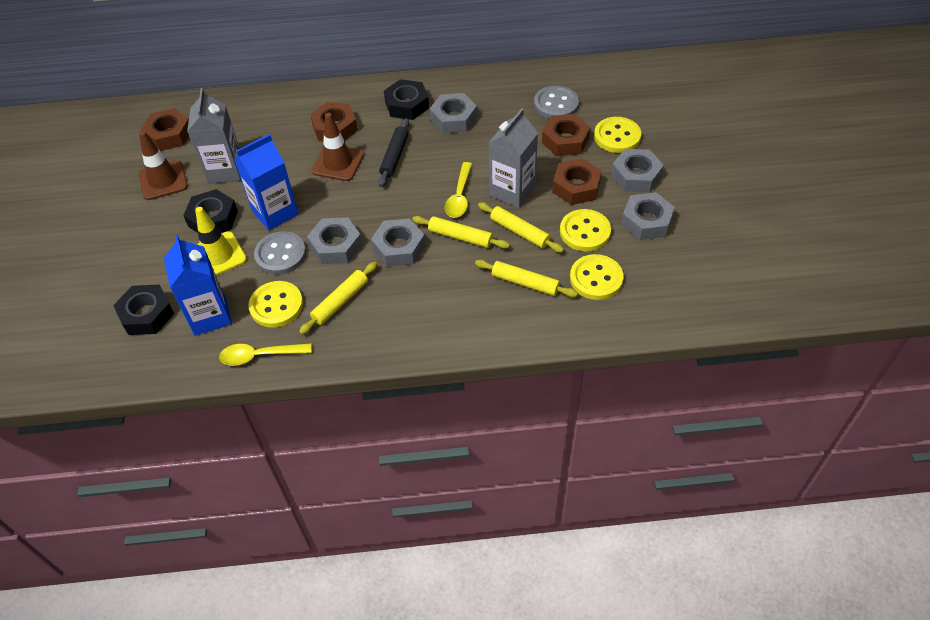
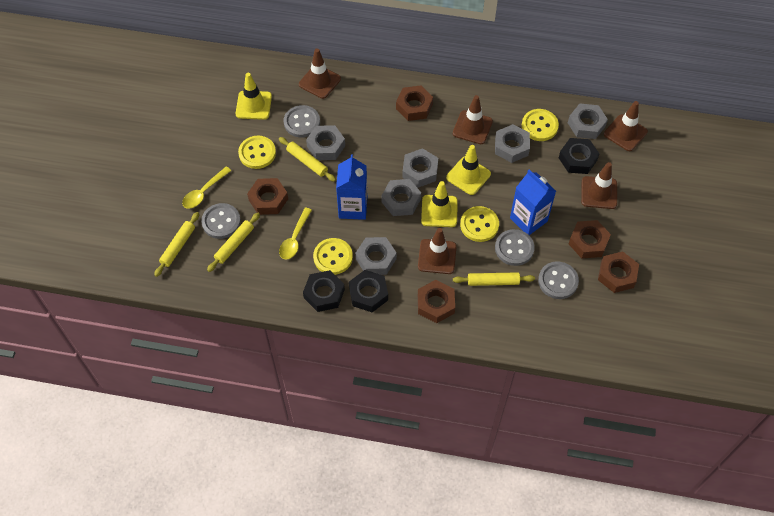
black rolling pin: 1 -> 0
brown nut: 4 -> 5
brown traffic cone: 2 -> 5
grey button: 2 -> 4
grey carton: 2 -> 0
grey nut: 5 -> 6
yellow traffic cone: 1 -> 3

